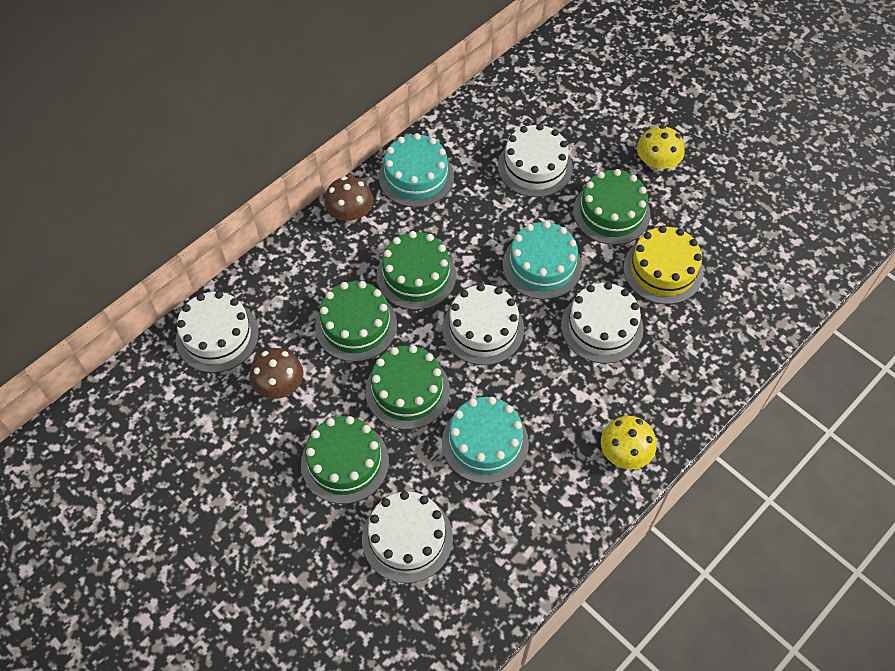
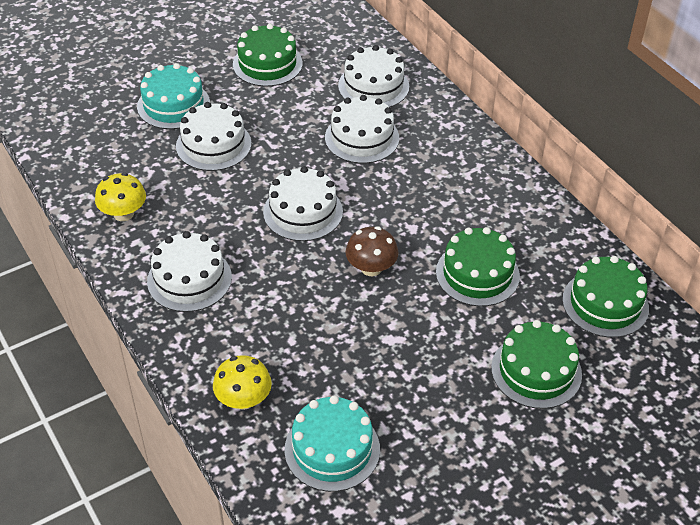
brown mushroom: 2 -> 1
green cake: 5 -> 4
turquoise cake: 3 -> 2
yellow cake: 1 -> 0

